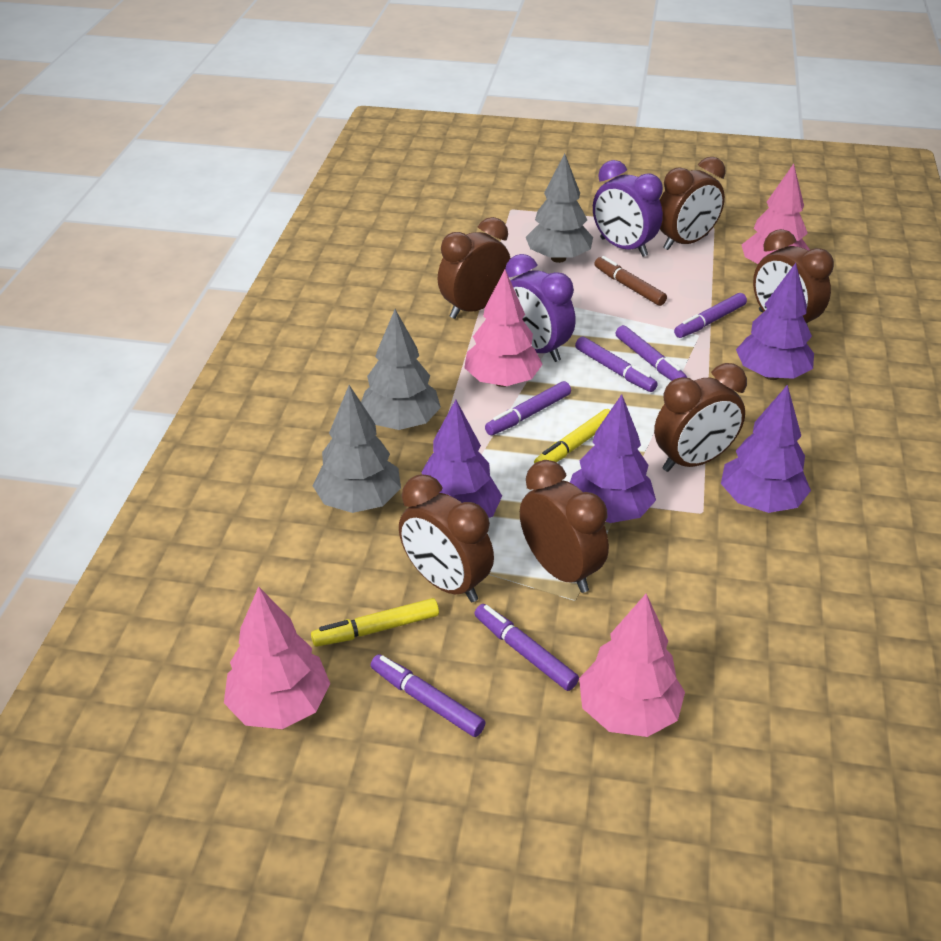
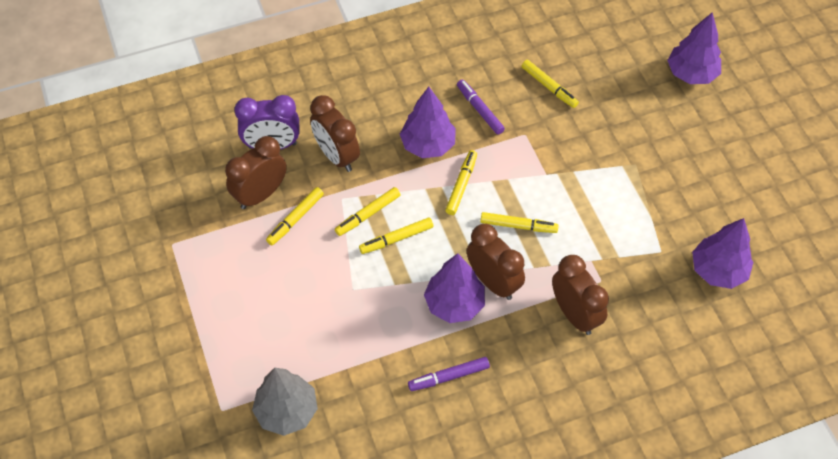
brown clock: 6 -> 4
brown marker: 1 -> 0
grey tree: 3 -> 1
pink tree: 4 -> 0
purple clock: 2 -> 1
purple marker: 6 -> 2
yellow marker: 2 -> 6

